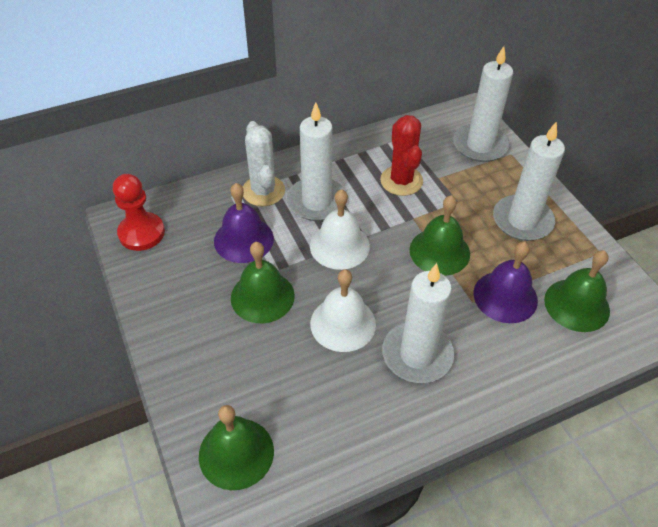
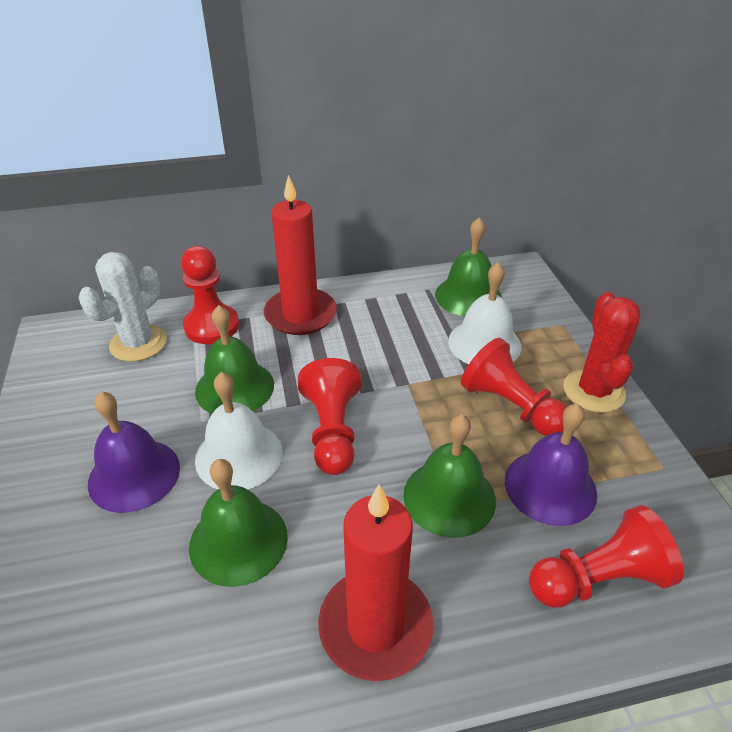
red candle: 0 -> 2
red pawn: 1 -> 4
white candle: 4 -> 0

